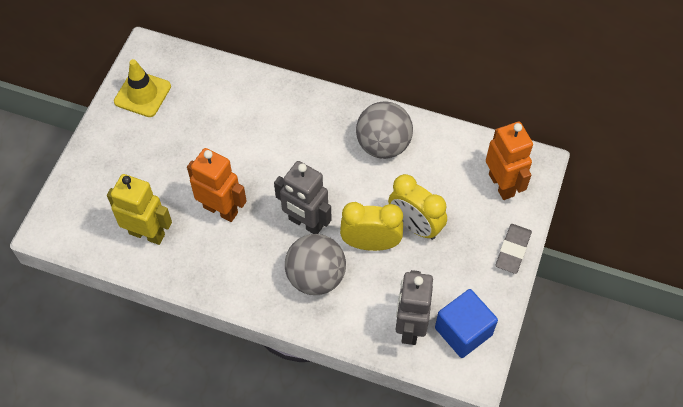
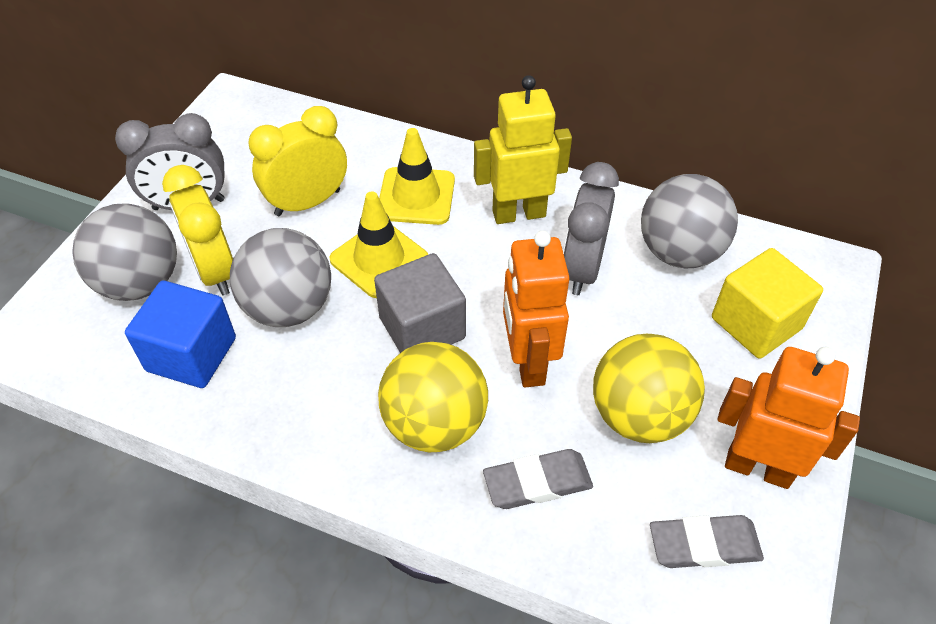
grey ball: 2 -> 3
grey clock: 0 -> 2
grey cube: 0 -> 1
grey eraser: 1 -> 2
grey robot: 2 -> 0
yellow ball: 0 -> 2
yellow cube: 0 -> 1
yellow traffic cone: 1 -> 2

